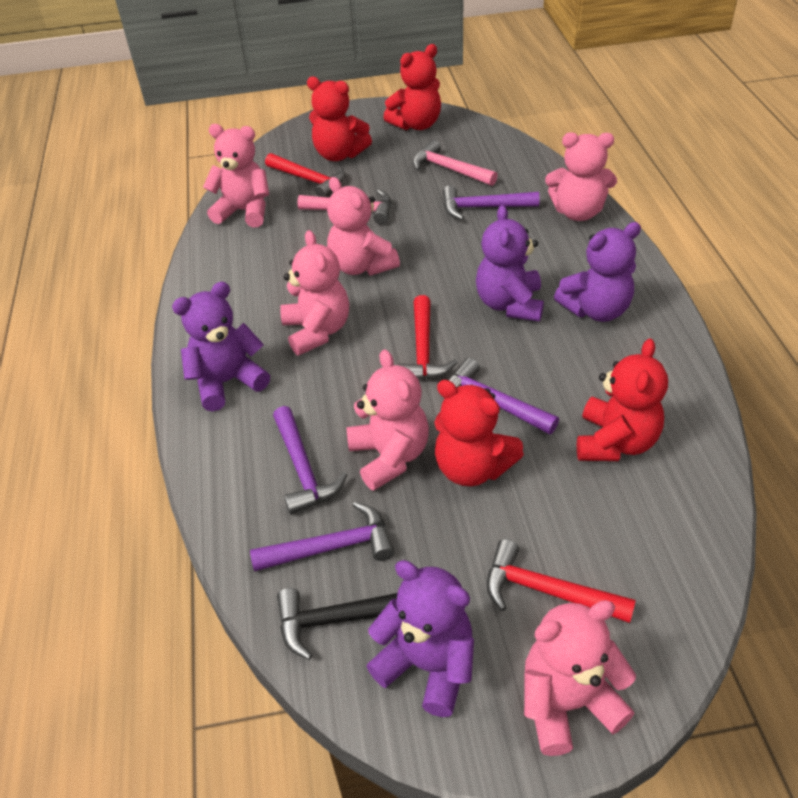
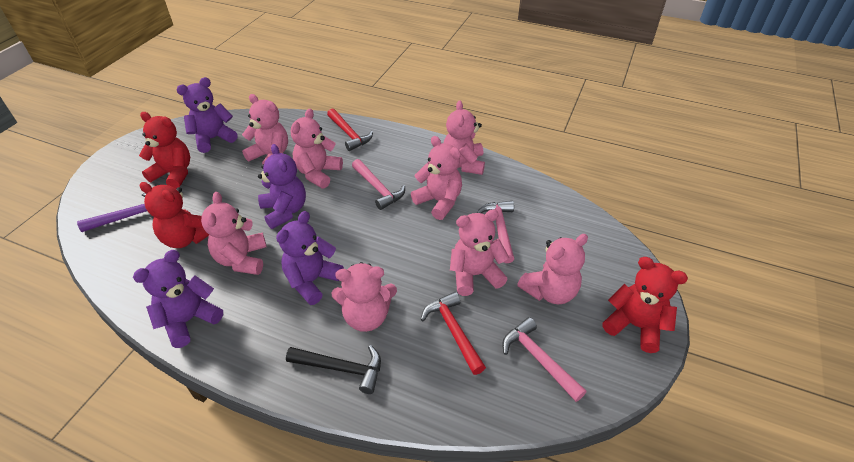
pink hammer: 2 -> 3
pink teddy bear: 6 -> 8
purple hammer: 4 -> 1
red hammer: 3 -> 2
red teddy bear: 4 -> 3

